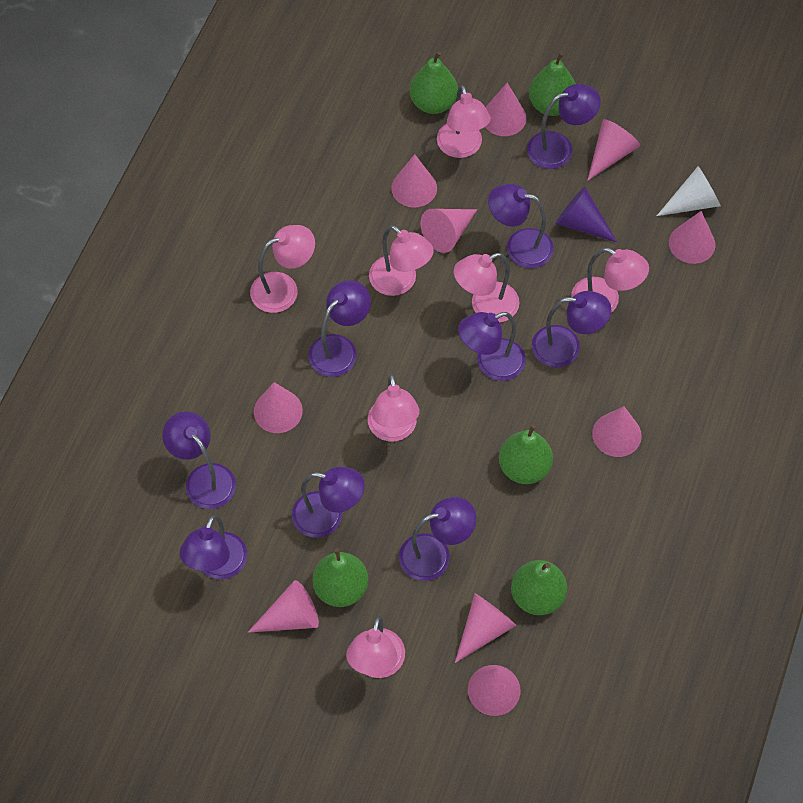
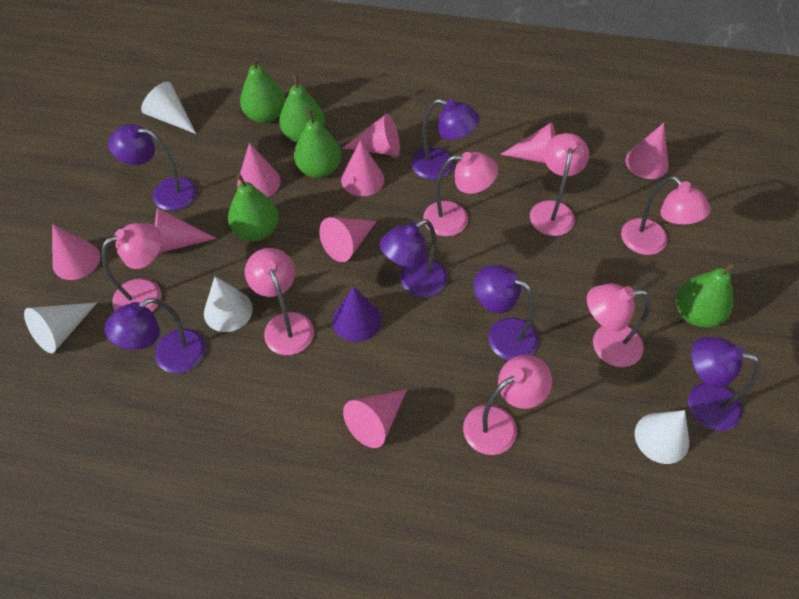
pink cone: 10 -> 9
purple lamp: 9 -> 6
white cone: 1 -> 4

